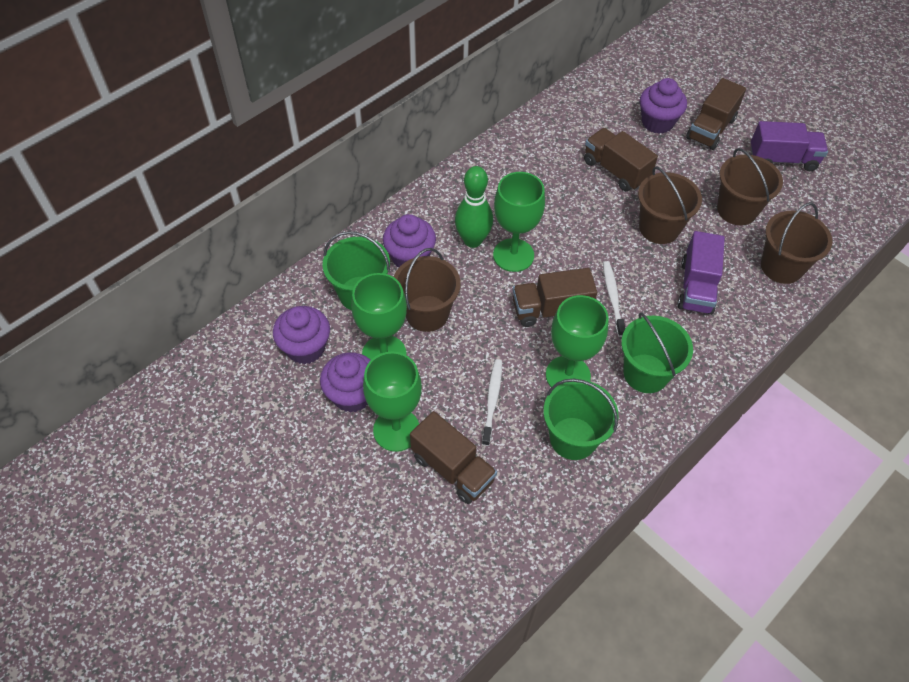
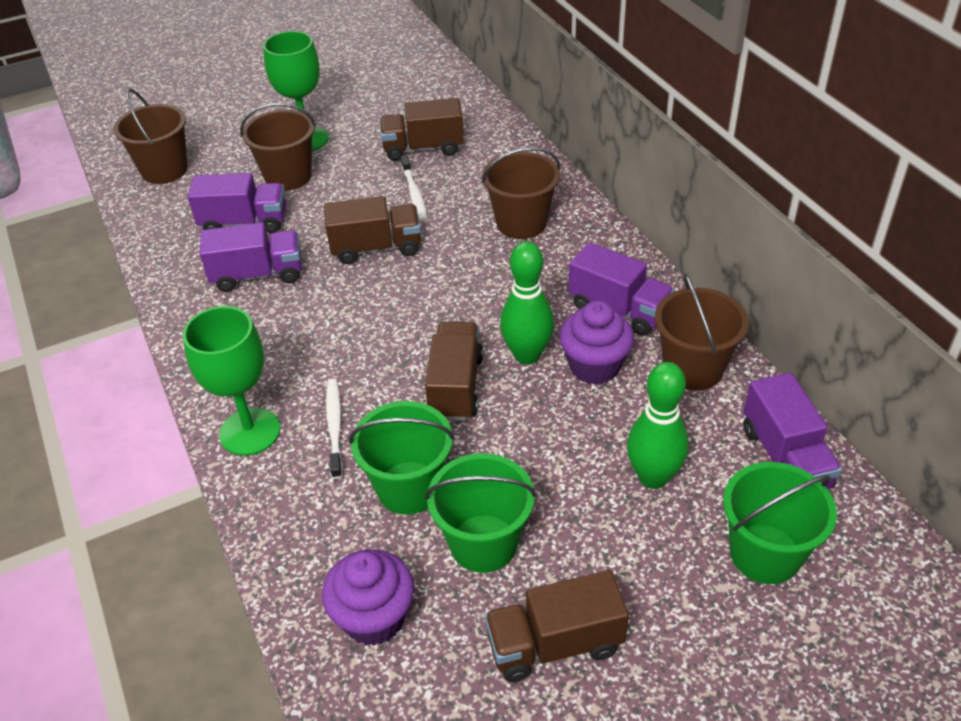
green bowling pin: 1 -> 2
green goblet: 4 -> 2
purple cupcake: 4 -> 2
purple truck: 2 -> 4

